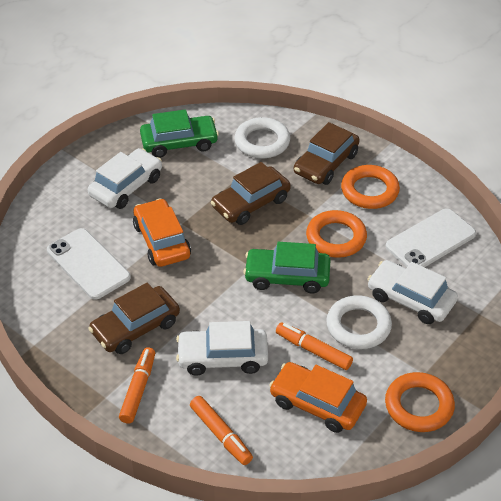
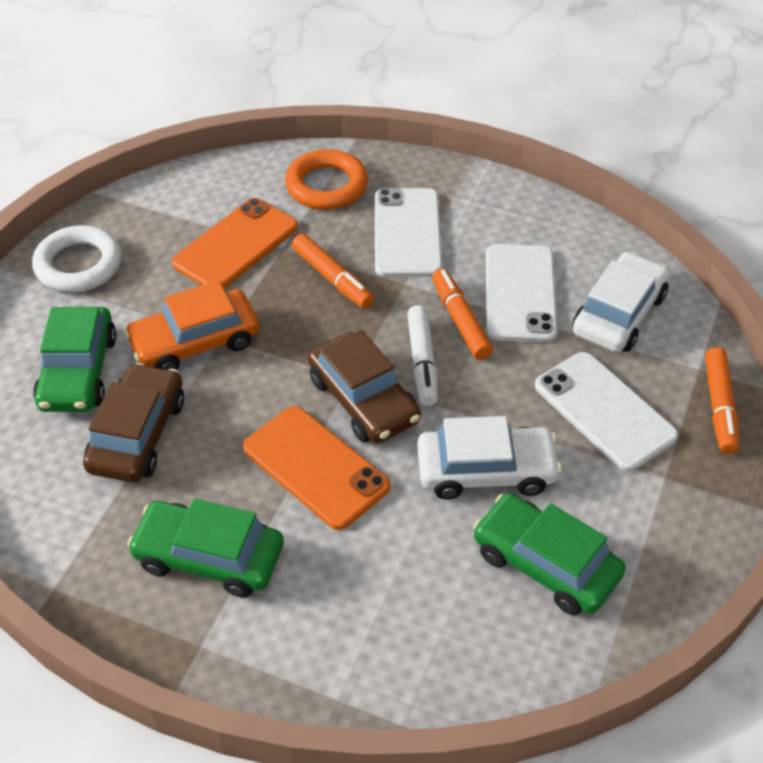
brown car: 3 -> 2
green car: 2 -> 3
orange car: 2 -> 1
orange phone: 0 -> 2
orange ring: 3 -> 1
white car: 3 -> 2
white marker: 0 -> 1
white phone: 2 -> 3
white ring: 2 -> 1

